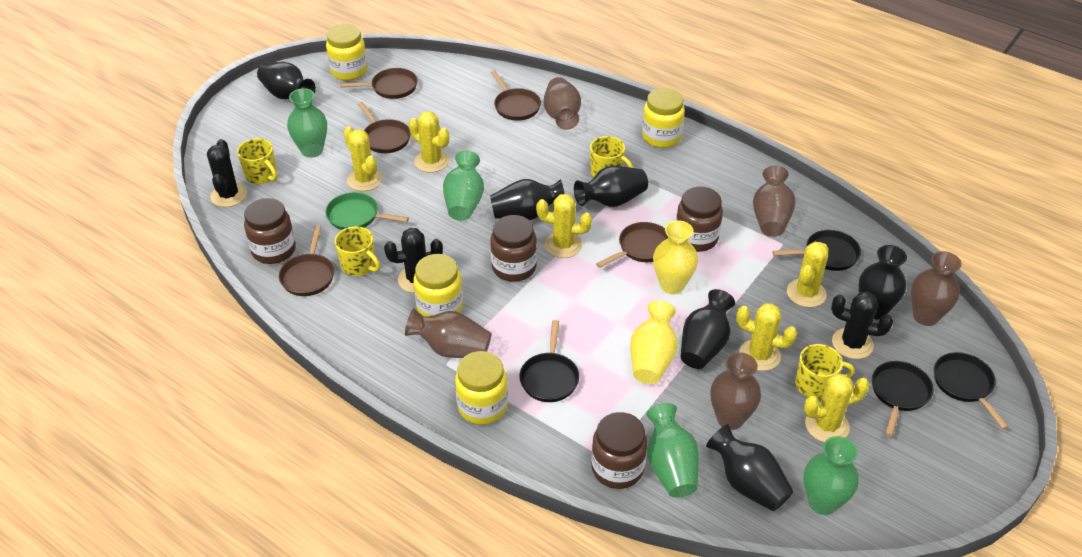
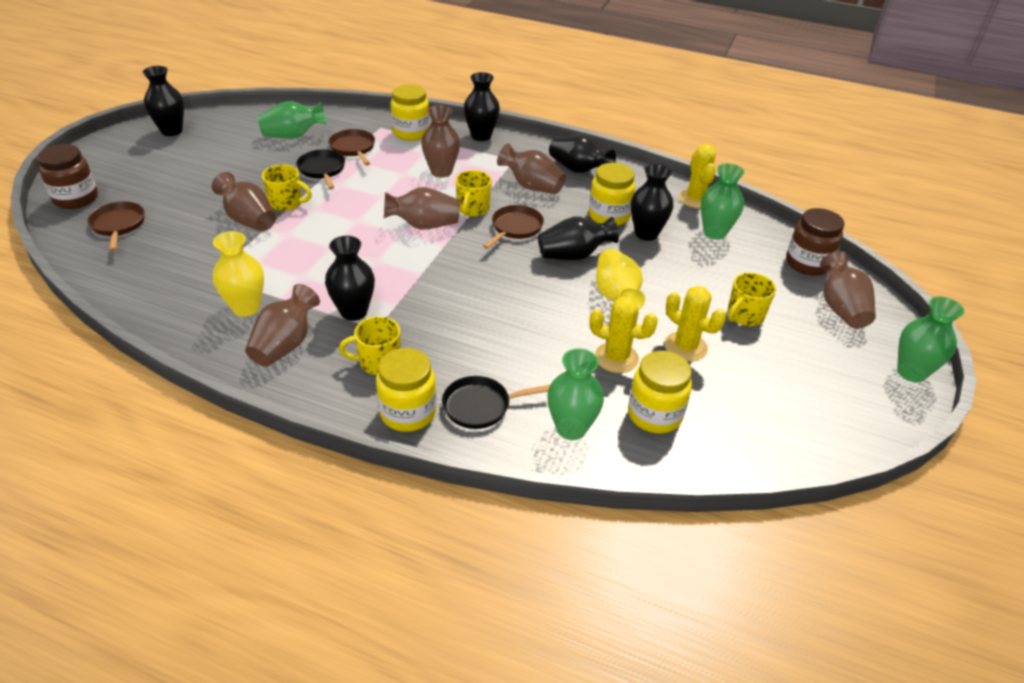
black cactus: 3 -> 0
black pan: 4 -> 2
brown jar: 4 -> 2
brown pan: 5 -> 3
brown vase: 5 -> 6
green pan: 1 -> 0
yellow cactus: 6 -> 3

